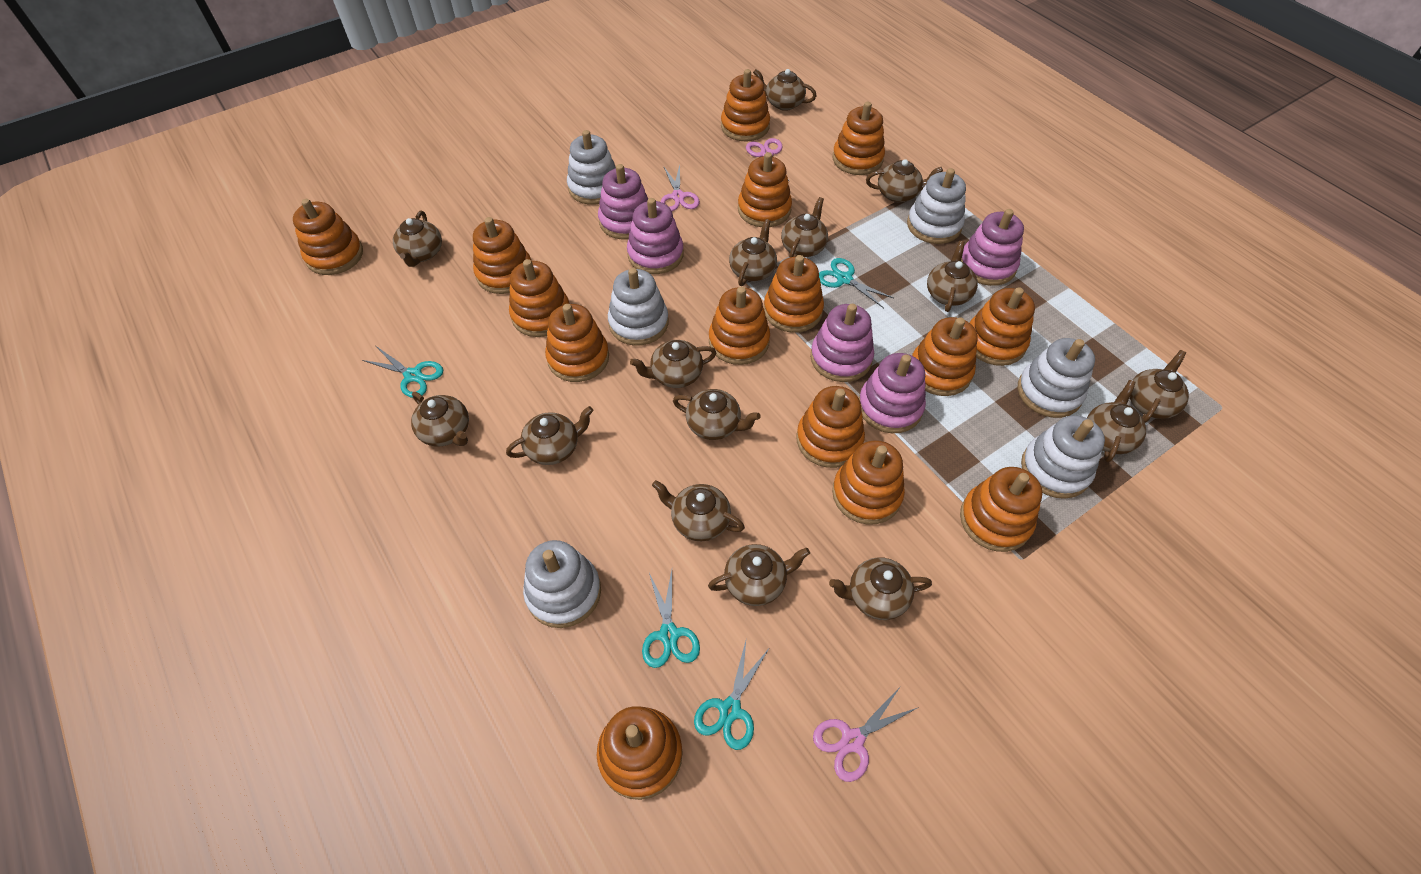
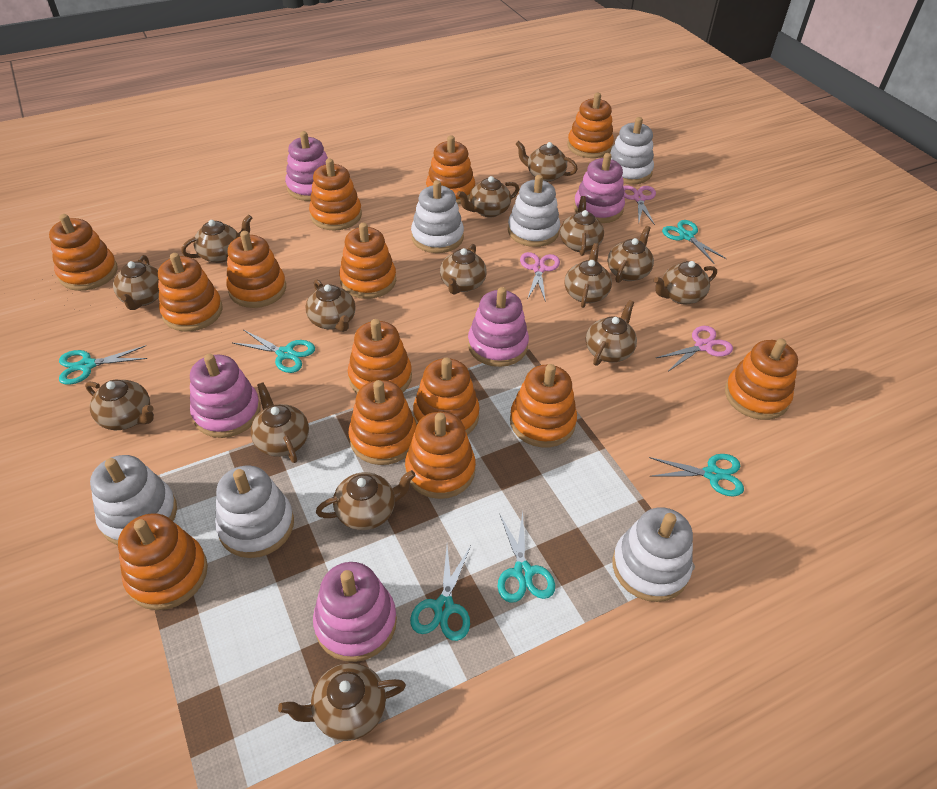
orange stacking toy: 15 -> 14
turquoise scissors: 4 -> 6

